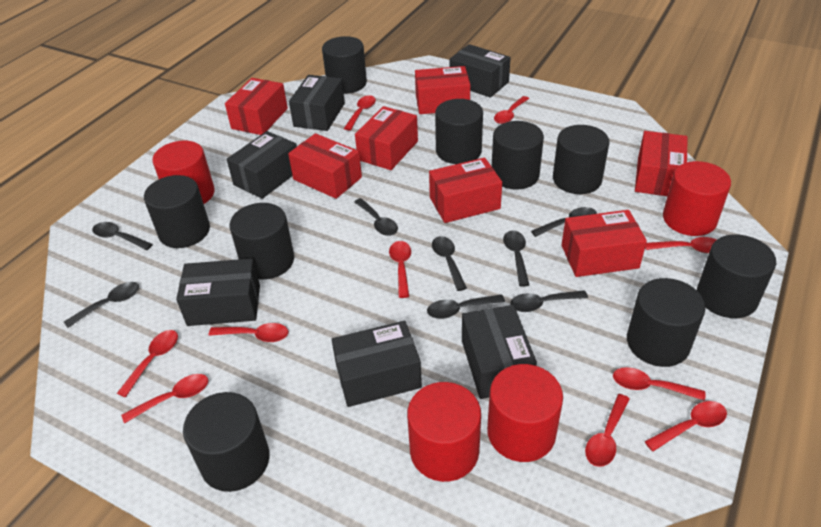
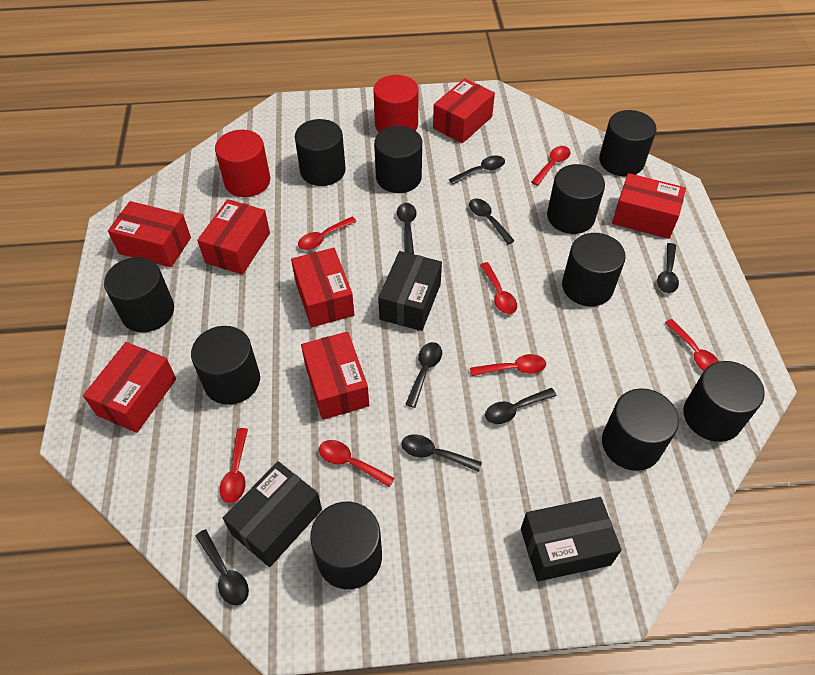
black box: 6 -> 3
black cylinder: 9 -> 10
red cylinder: 4 -> 2
red spoon: 10 -> 7

